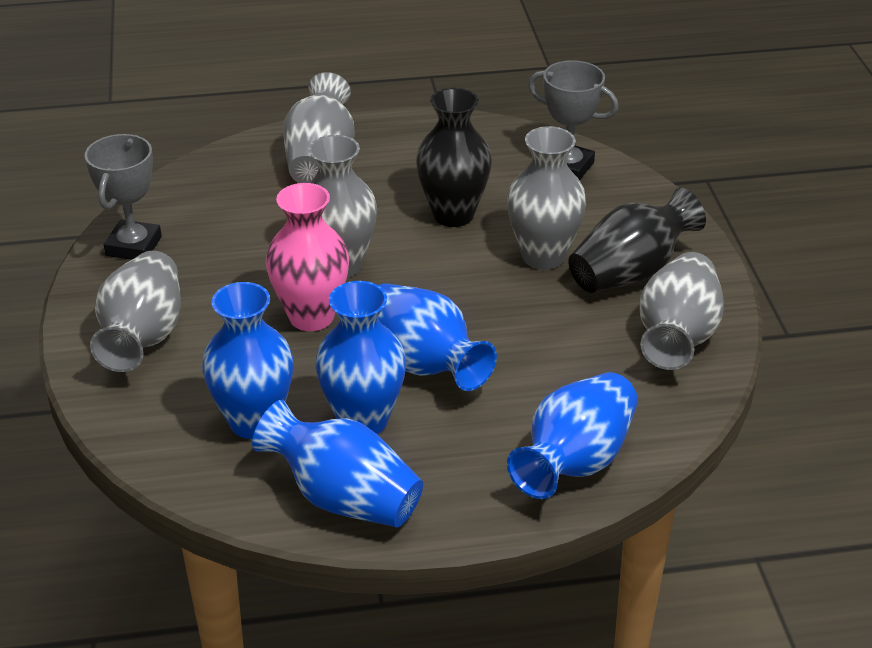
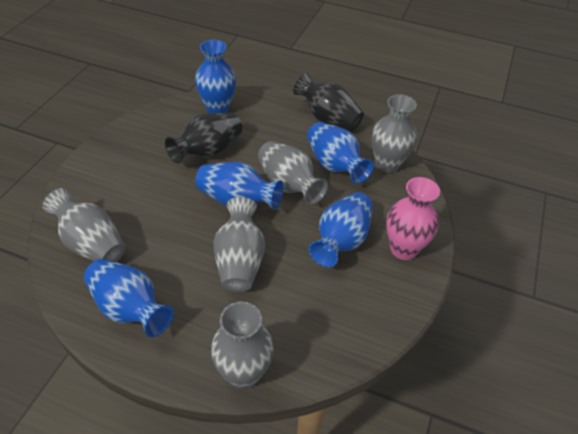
grey trophy: 2 -> 0

